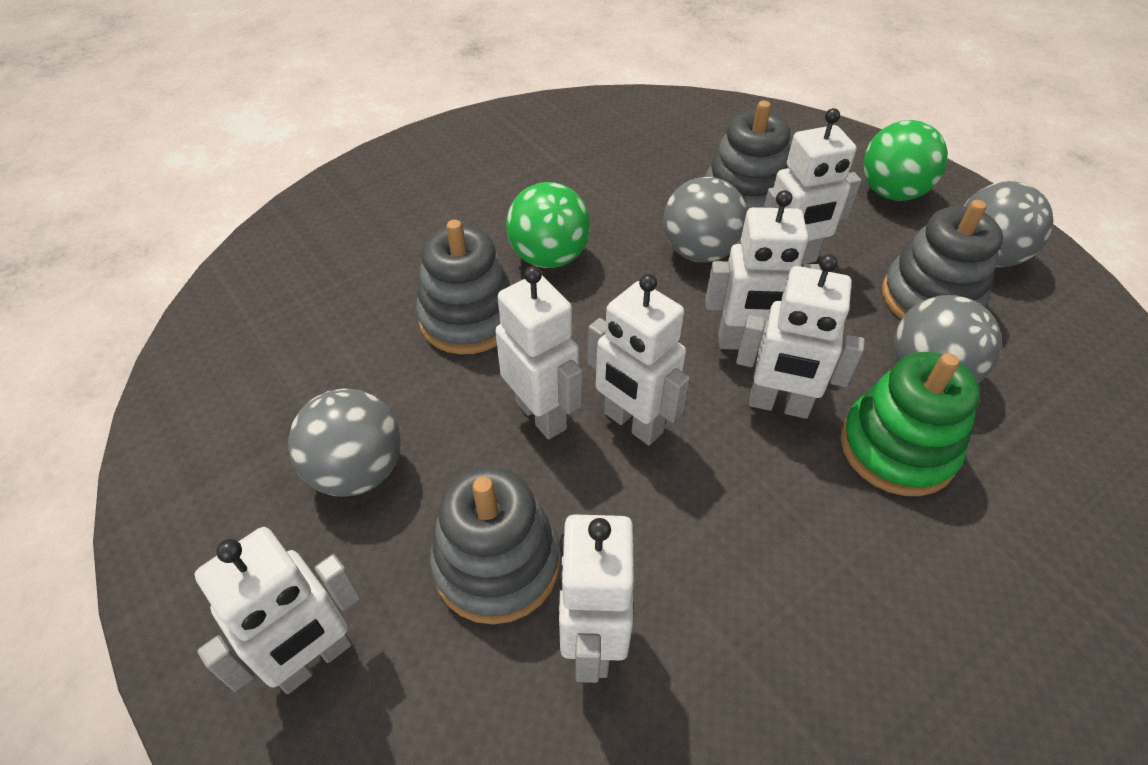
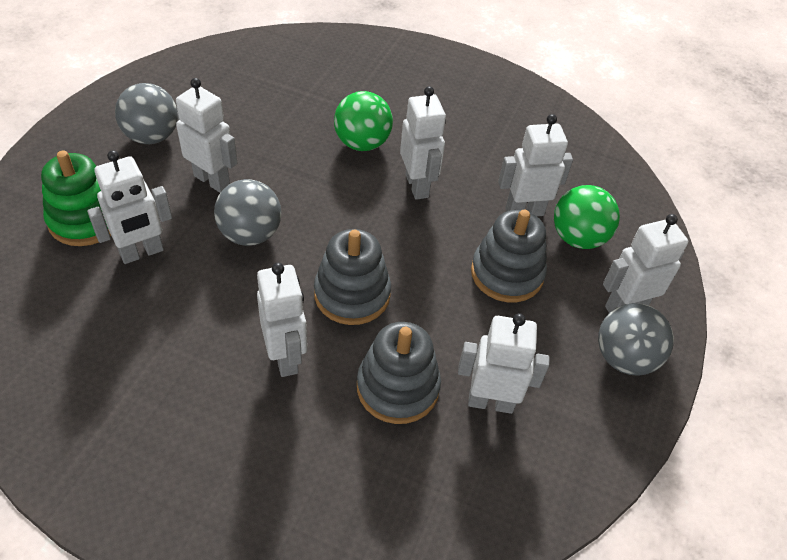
grey ball: 4 -> 3
grey stacking toy: 4 -> 3

